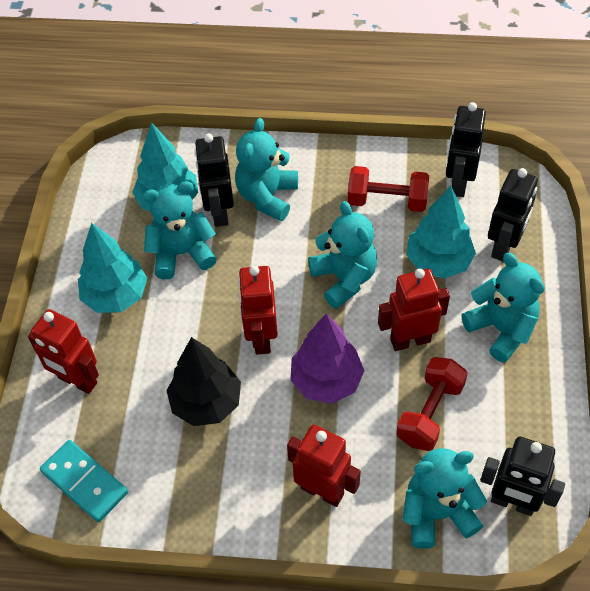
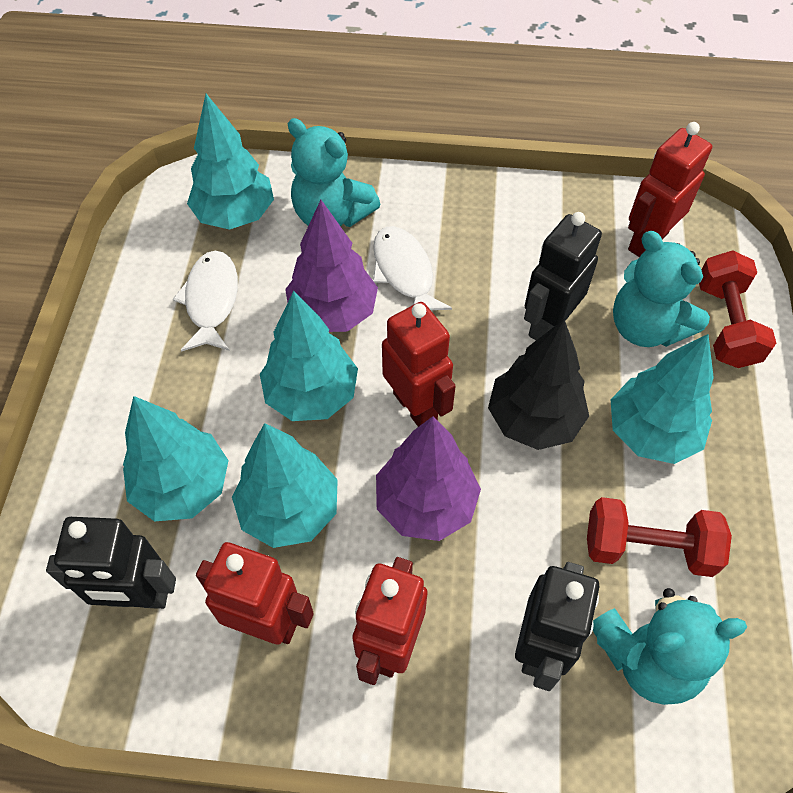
black robot: 4 -> 3
purple tree: 1 -> 2
turquoise domino: 1 -> 0
turquoise teddy bear: 5 -> 3
turquoise tree: 3 -> 5
white fish: 0 -> 2

